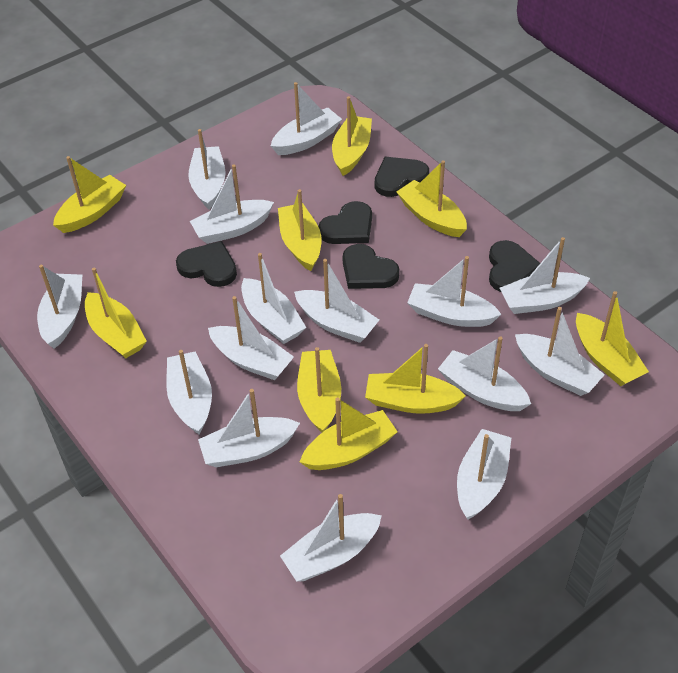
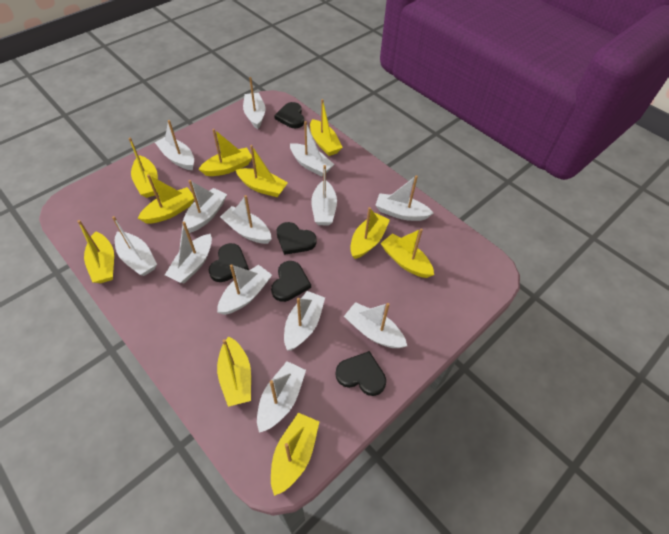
white boat: 15 -> 13
yellow boat: 9 -> 10

